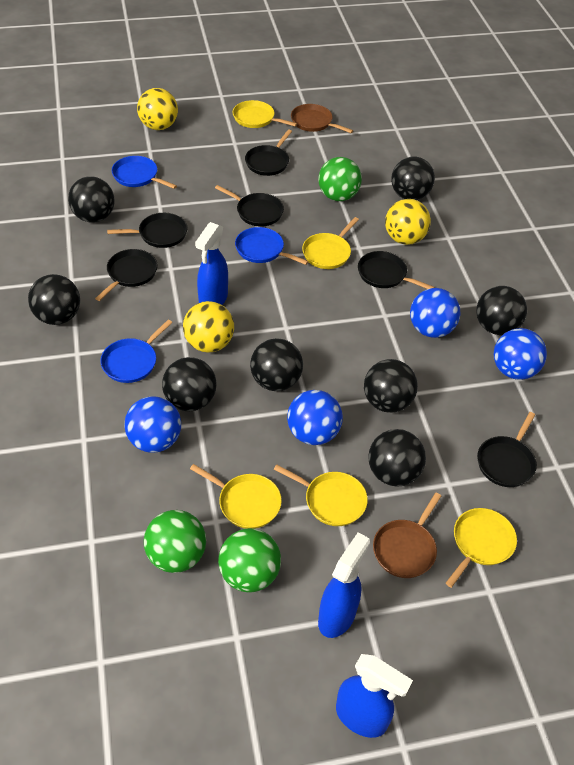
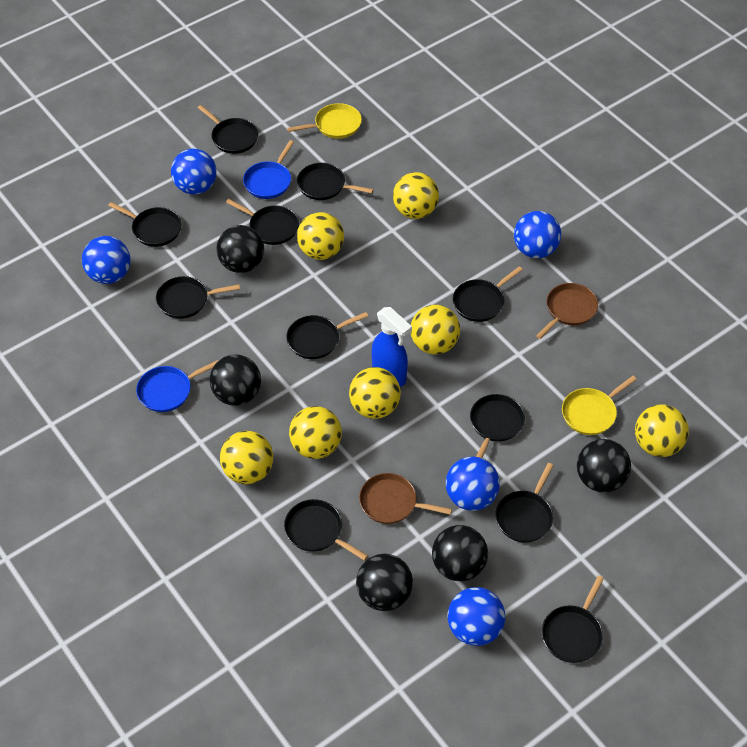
black ball: 8 -> 5
black pan: 6 -> 11
blue ball: 4 -> 5
blue pan: 3 -> 2
blue spray bottle: 3 -> 1
green ball: 3 -> 0
yellow ball: 3 -> 7
yellow pan: 5 -> 2

